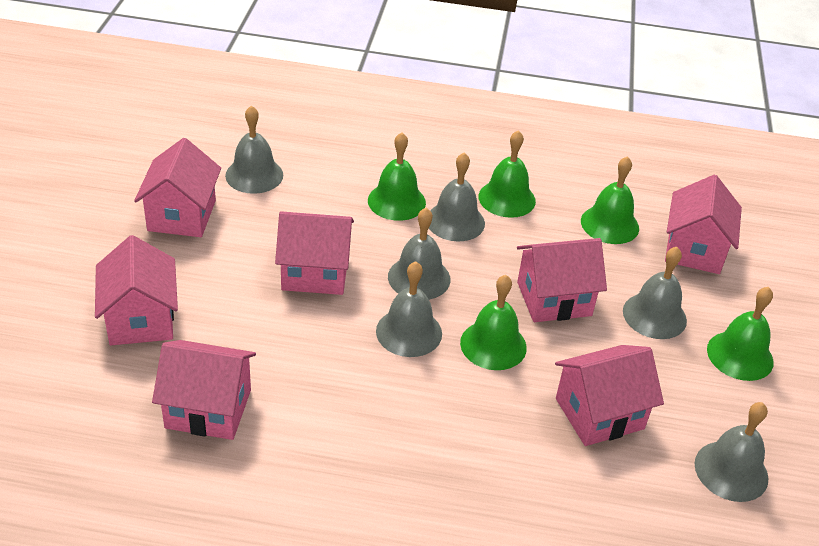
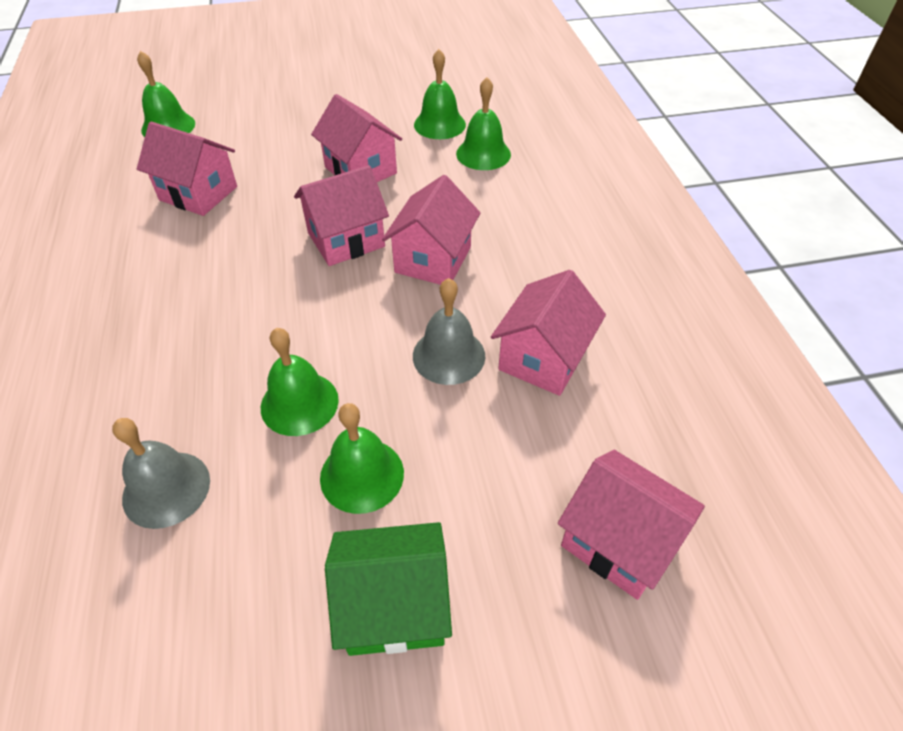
green house: 0 -> 1
grey bell: 6 -> 2
pink house: 7 -> 6

